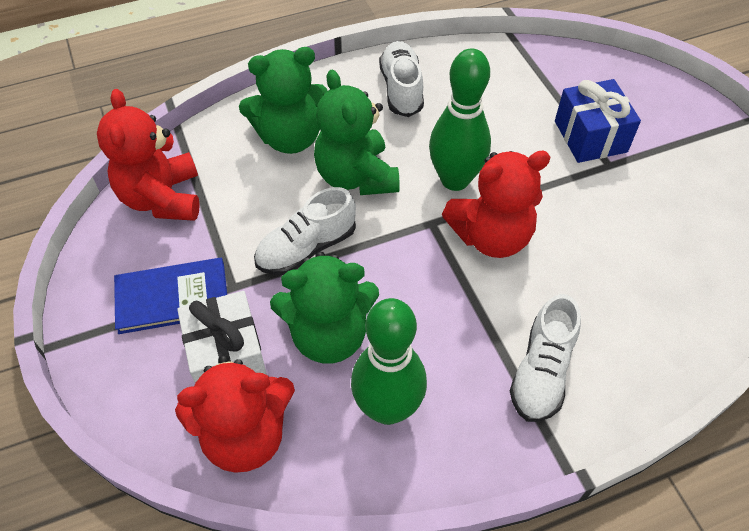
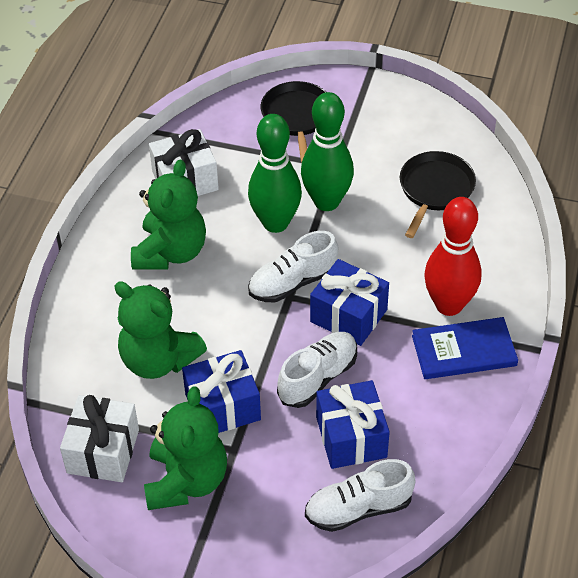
black pan: 0 -> 2
blue gift: 1 -> 3
red bowling pin: 0 -> 1
red teddy bear: 3 -> 0
white gift: 1 -> 2

